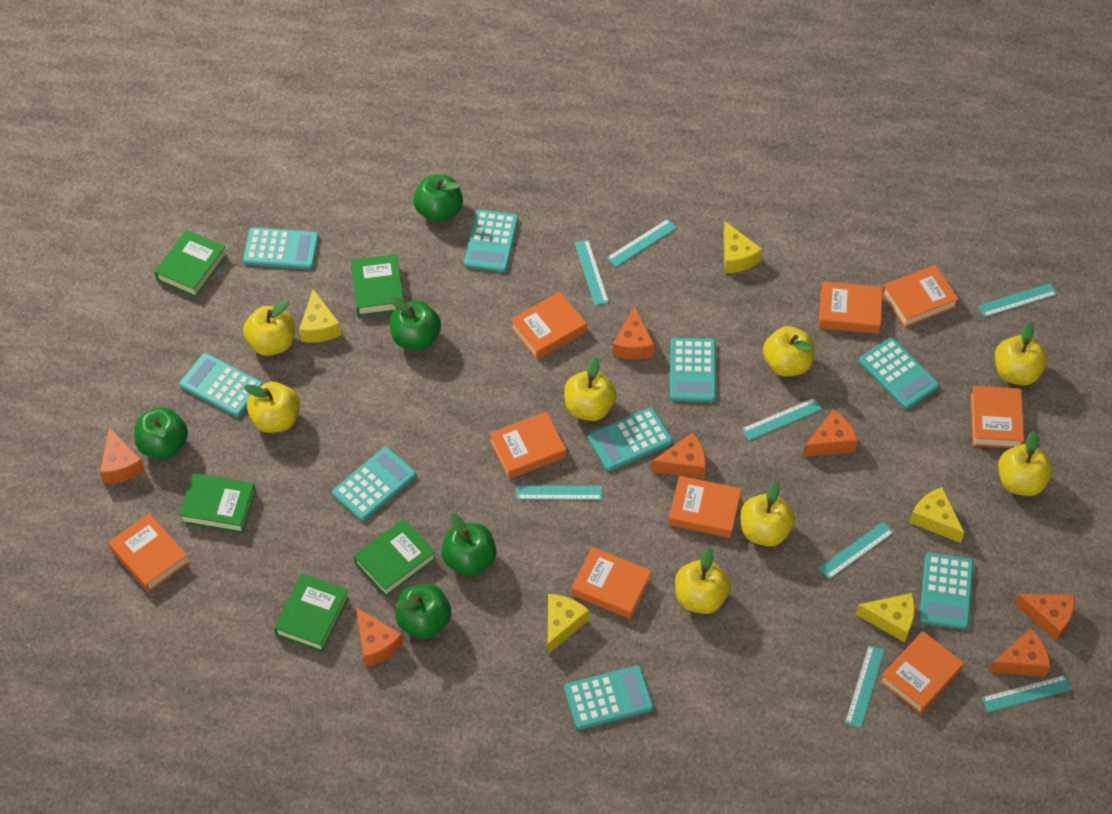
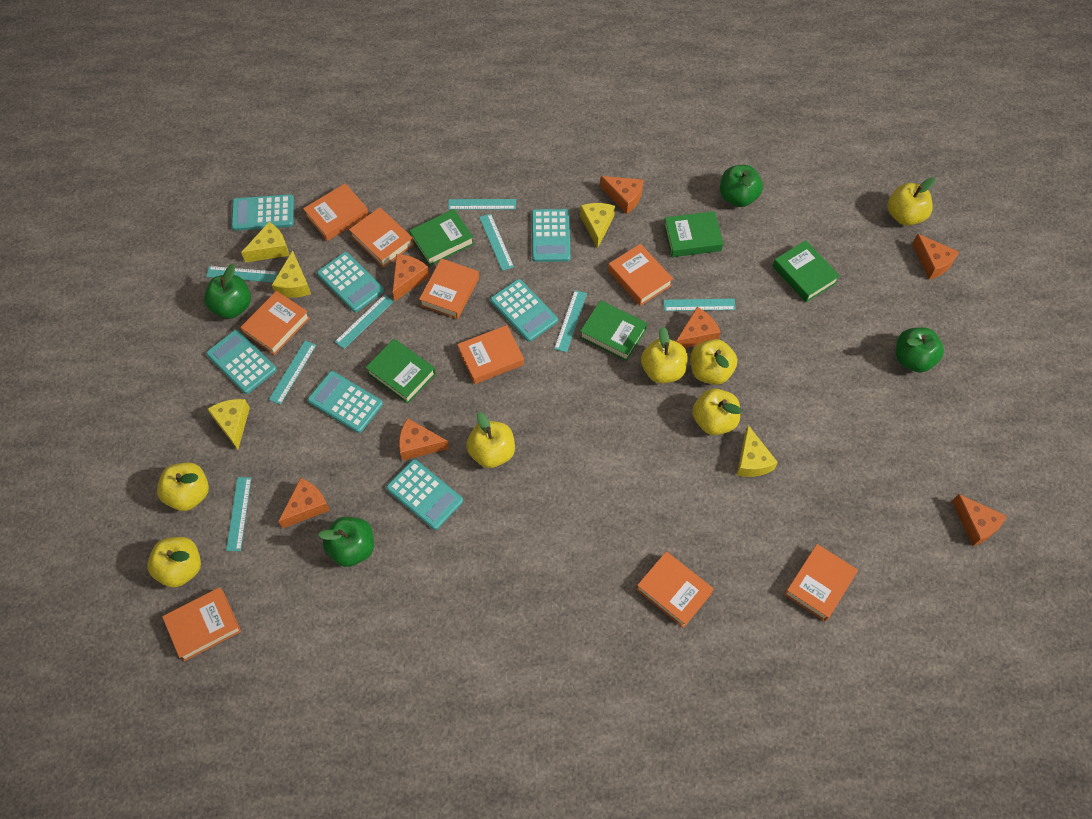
green apple: 5 -> 4
turquoise calculator: 9 -> 7
yellow apple: 8 -> 7

